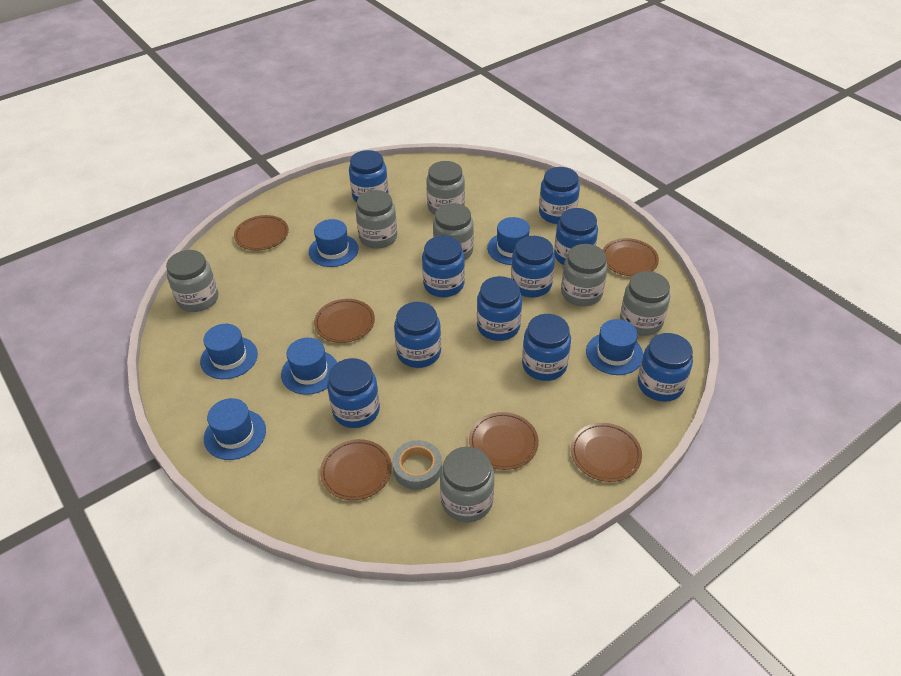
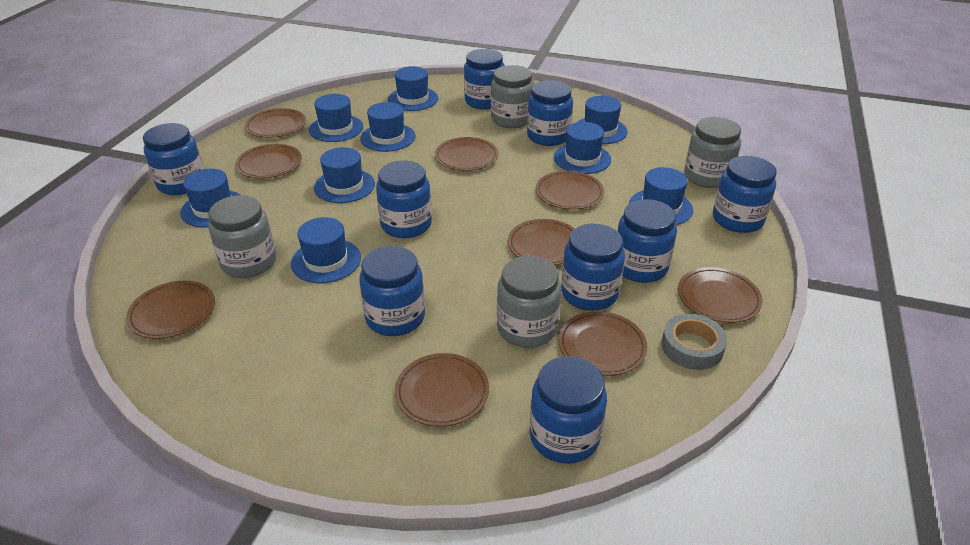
blue hat: 6 -> 9
blue jar: 10 -> 9
brown plate: 6 -> 9
grey jar: 7 -> 4

